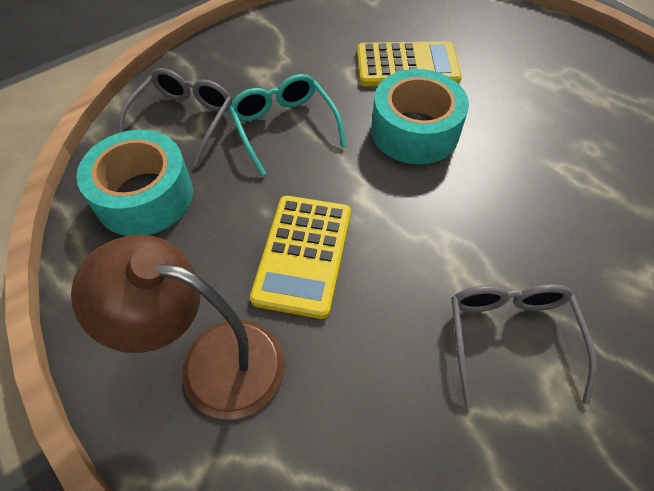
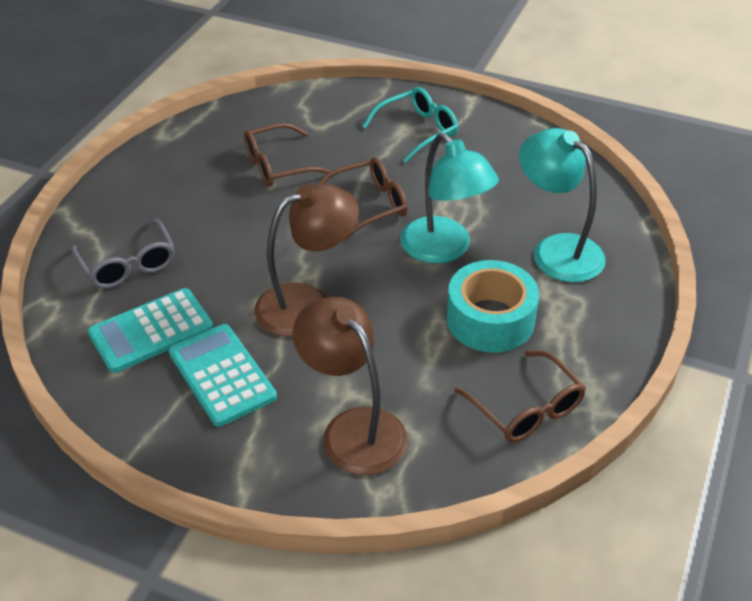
brown glasses: 0 -> 3
brown lamp: 1 -> 2
grey glasses: 2 -> 1
turquoise calculator: 0 -> 2
turquoise lamp: 0 -> 2
turquoise tape: 2 -> 1
yellow calculator: 2 -> 0

